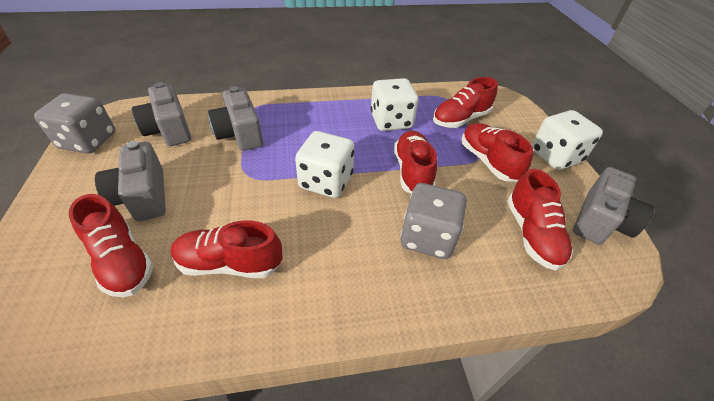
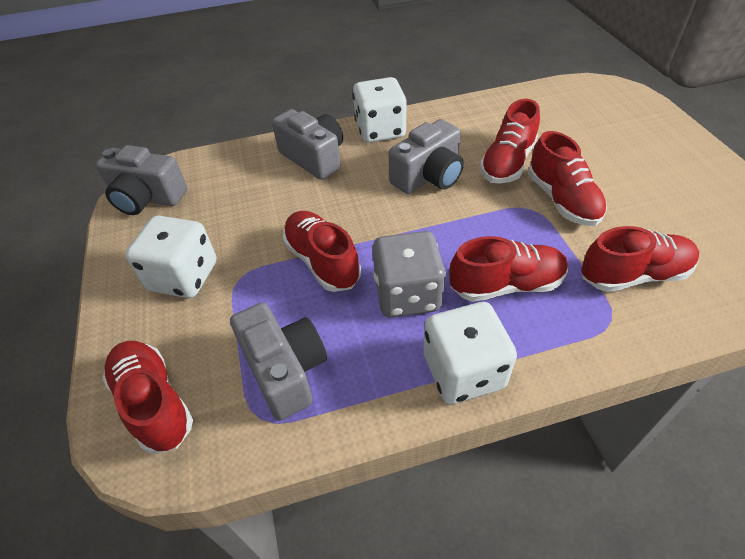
grey dice: 2 -> 1

